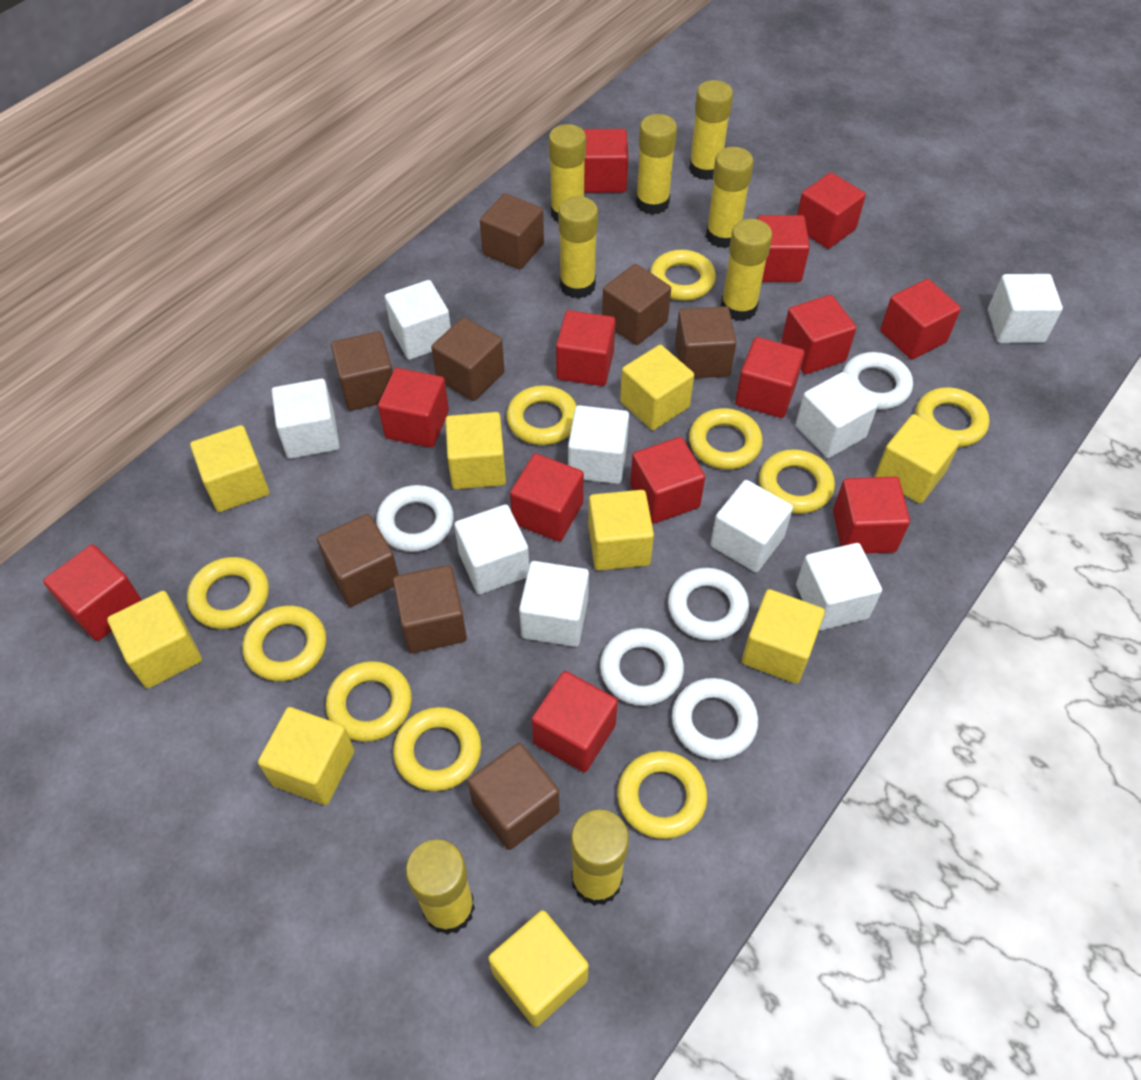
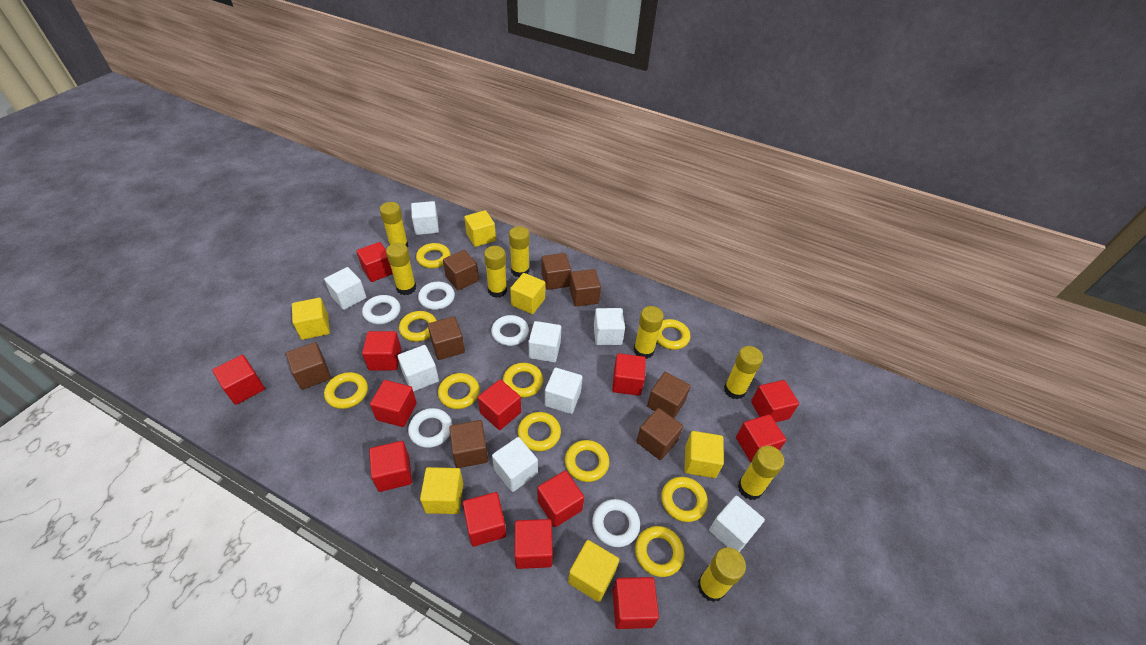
white cube: 9 -> 8
yellow cube: 9 -> 6

